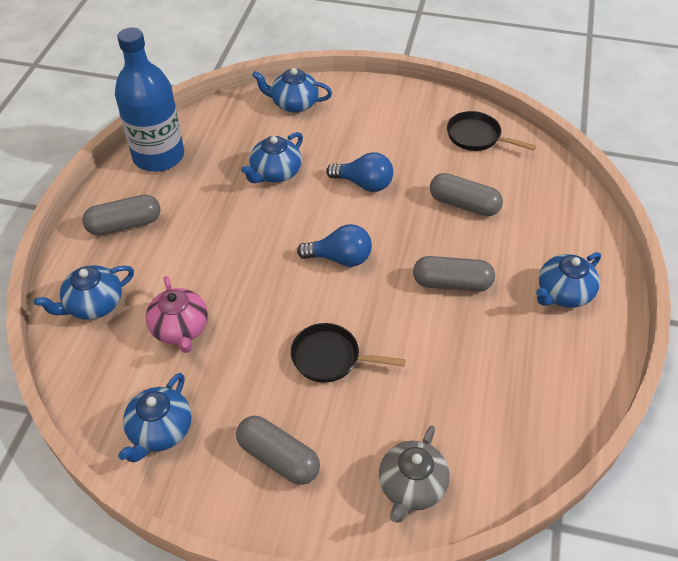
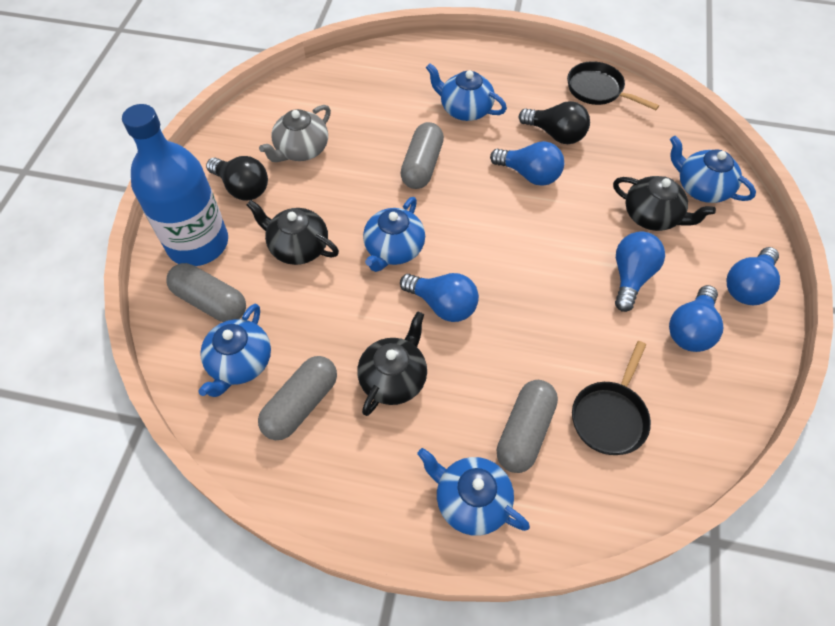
black light bulb: 0 -> 2
black teapot: 0 -> 3
blue light bulb: 2 -> 5
pink teapot: 1 -> 0

